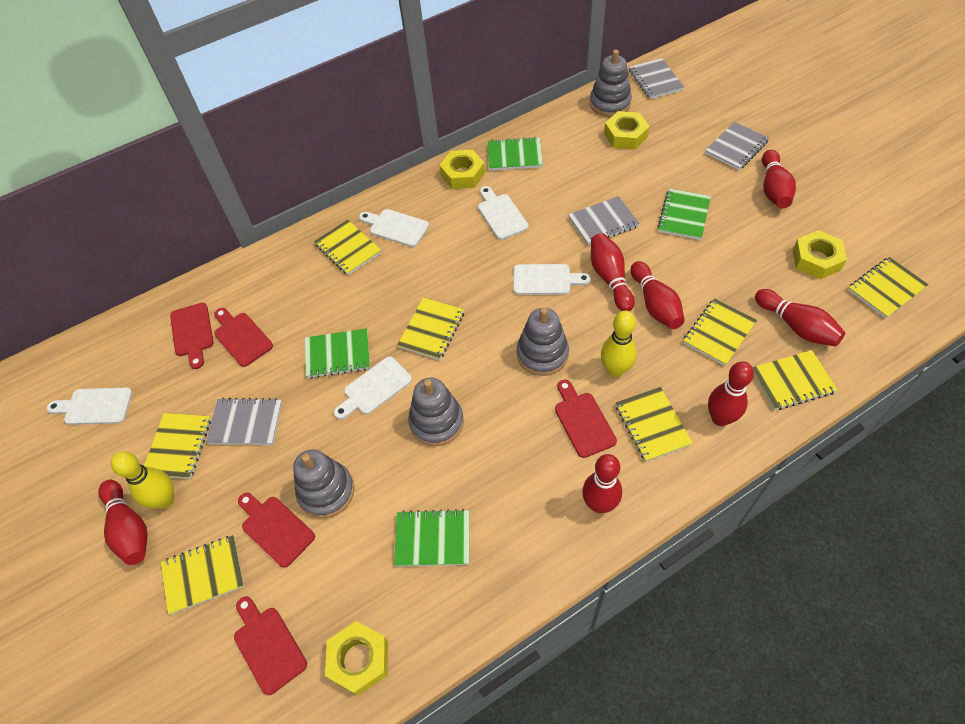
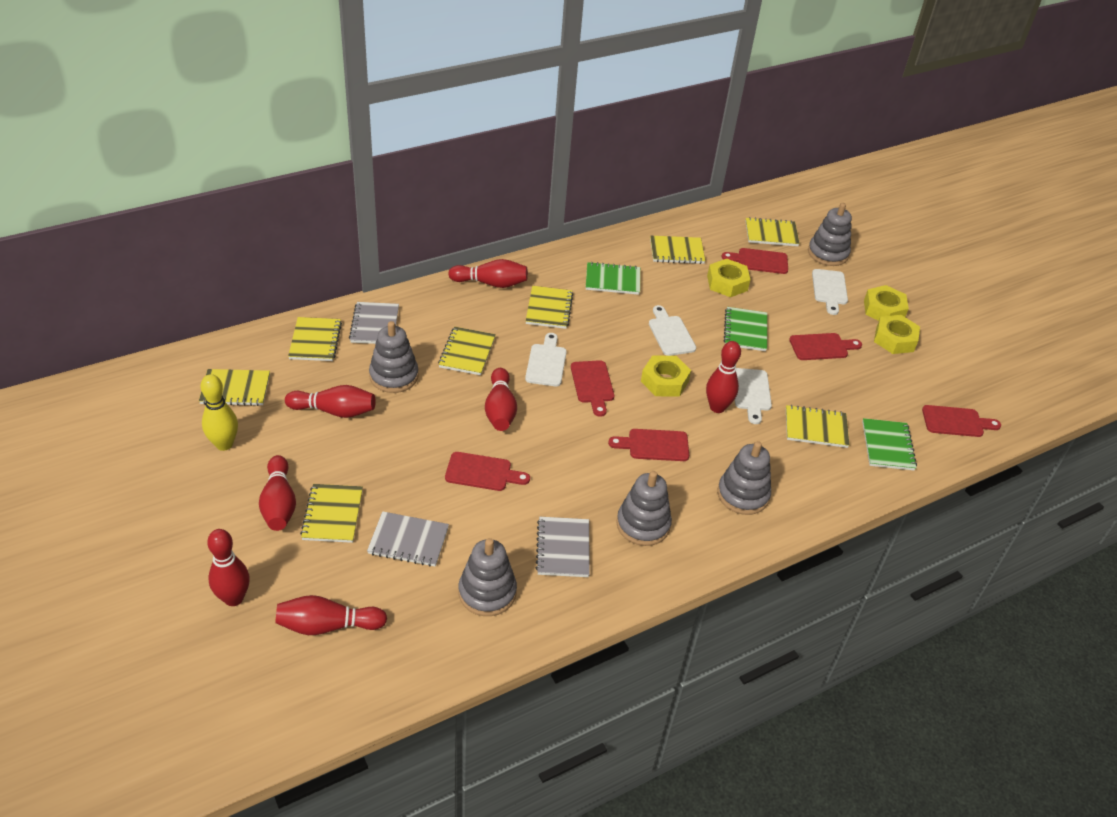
green notebook: 4 -> 3
grey notebook: 4 -> 3
grey stacking toy: 4 -> 5
red cutting board: 5 -> 6
white cutting board: 5 -> 4
yellow bowling pin: 2 -> 1

